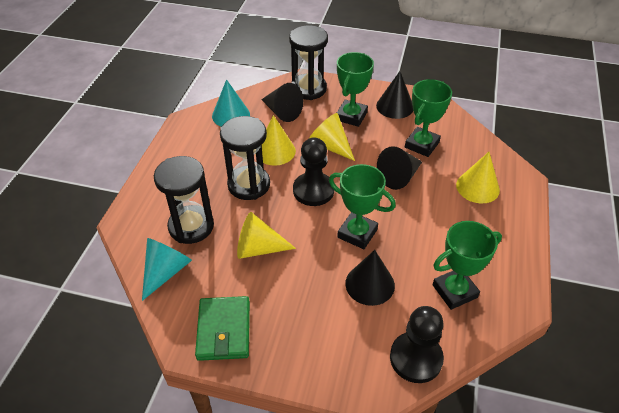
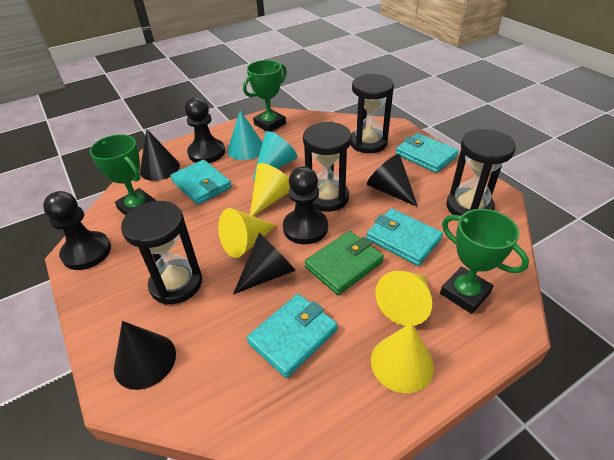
black hourglass: 3 -> 4
black pawn: 2 -> 3
green trophy: 4 -> 3
turquoise wallet: 0 -> 4

